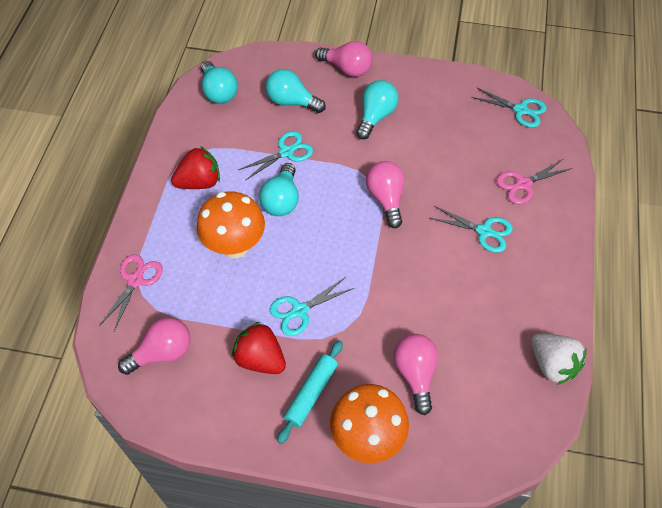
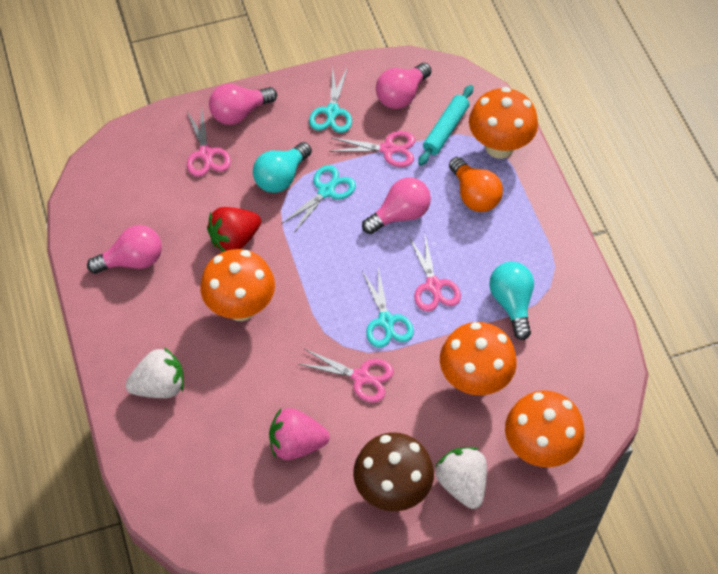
brown mushroom: 0 -> 1
orange light bulb: 0 -> 1
orange mushroom: 2 -> 4
pink scissors: 2 -> 4
pink strawberry: 0 -> 1
red strawberry: 2 -> 1
turquoise light bulb: 4 -> 2
turquoise scissors: 4 -> 3
white strawberry: 1 -> 2

